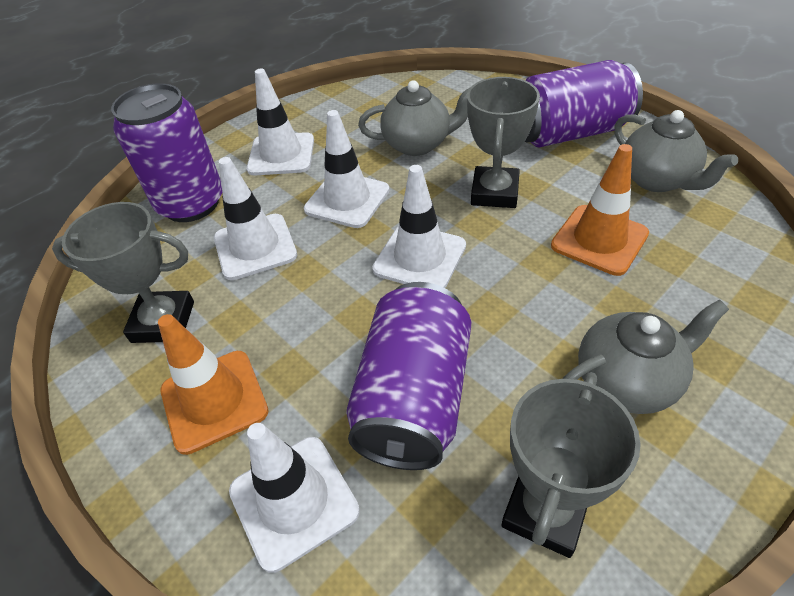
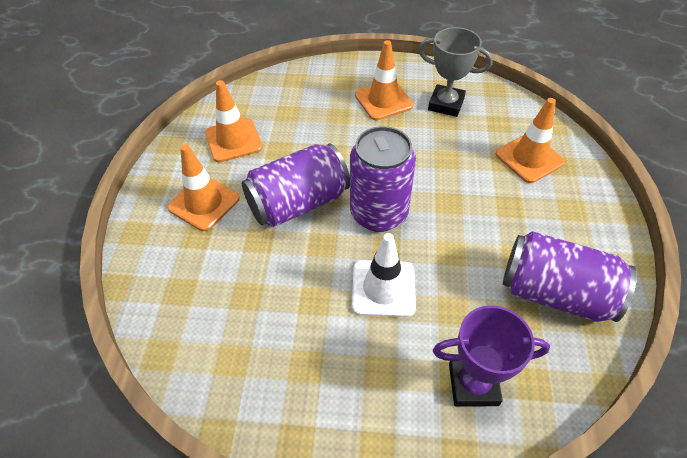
grey teapot: 3 -> 0
grey trophy: 3 -> 1
orange traffic cone: 2 -> 4
purple trophy: 0 -> 1
white traffic cone: 5 -> 1

